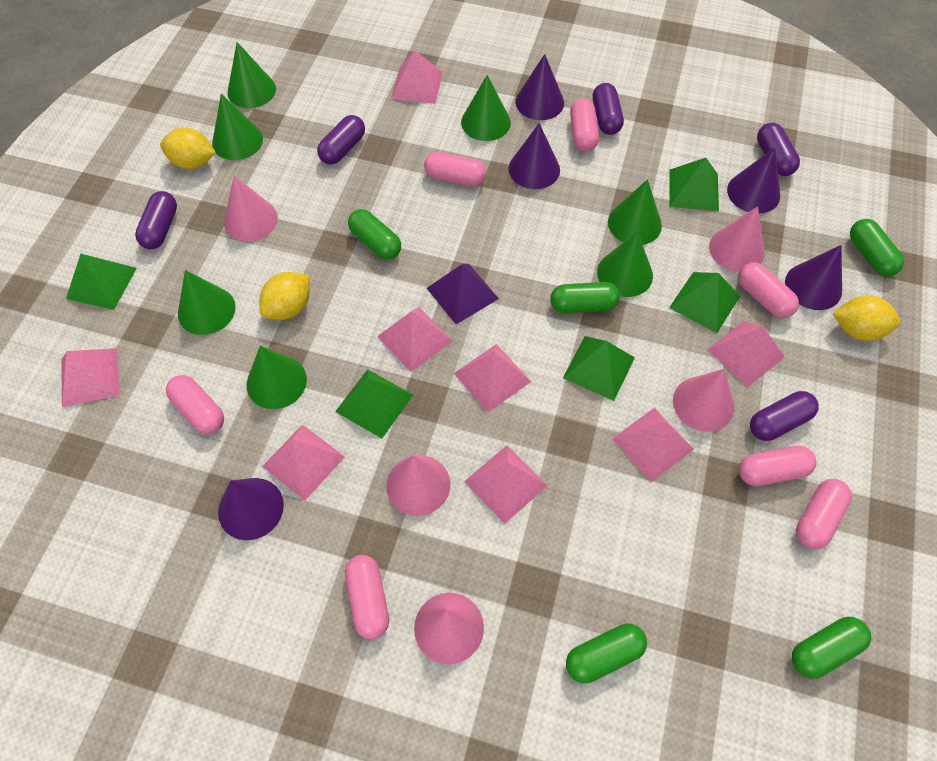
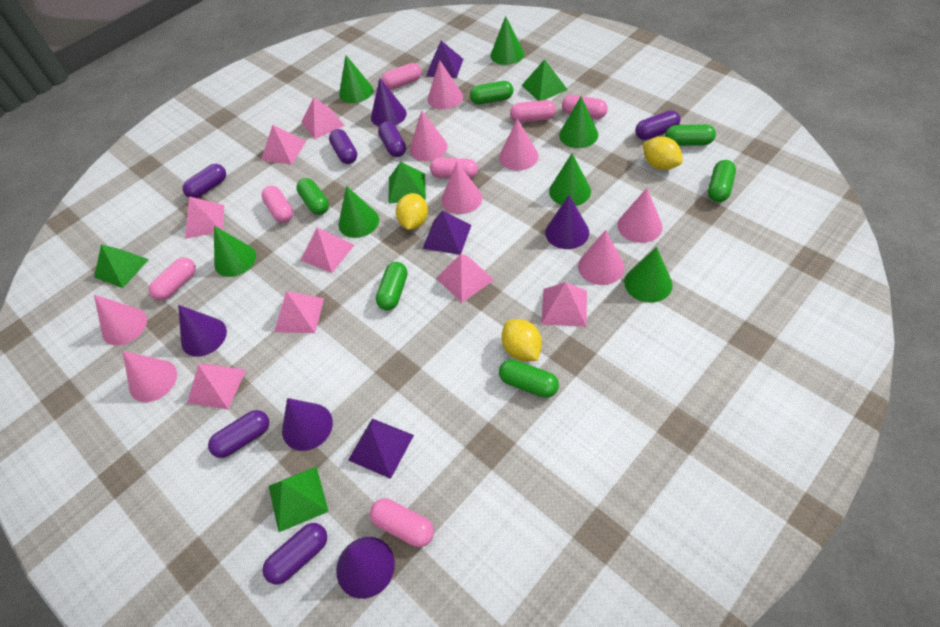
green capsule: 5 -> 6
green pyramid: 5 -> 4
pink cone: 5 -> 8
purple capsule: 5 -> 6
purple pyramid: 1 -> 3

